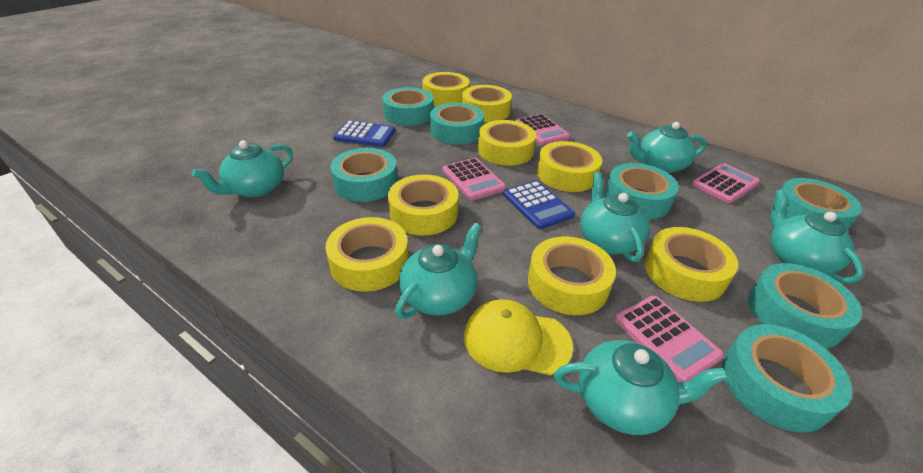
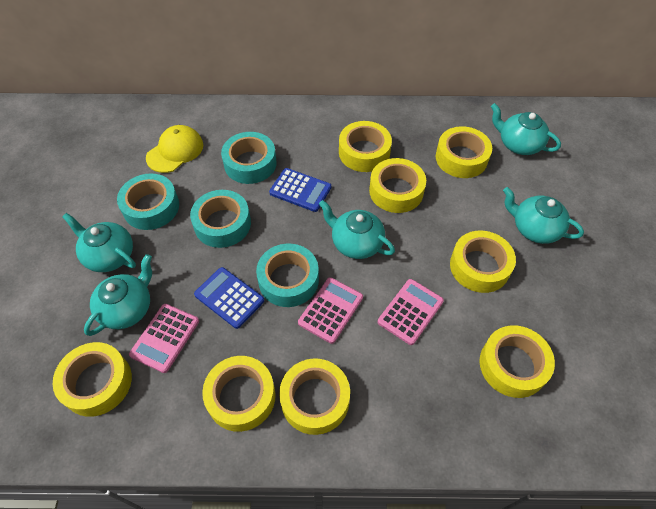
pink calculator: 4 -> 3
turquoise tape: 7 -> 4
turquoise teapot: 6 -> 5

